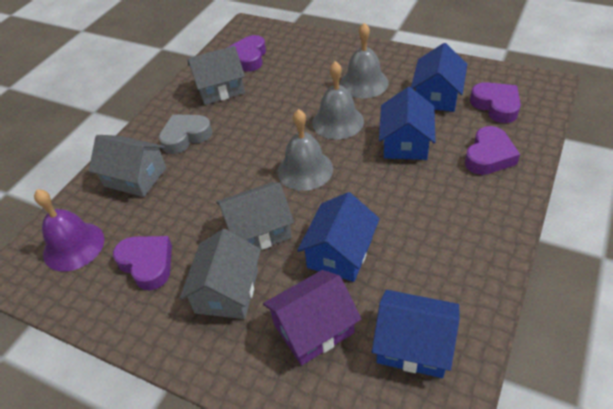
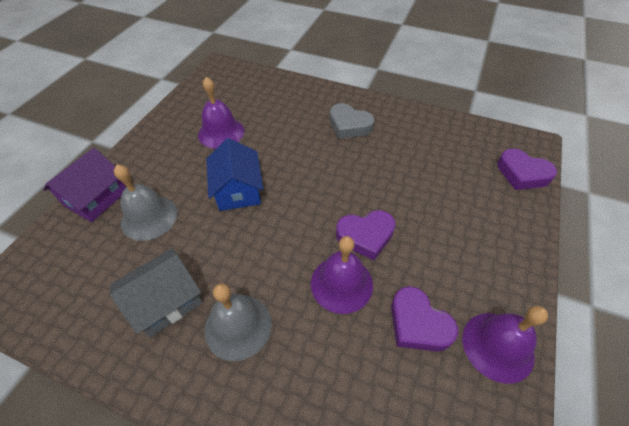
blue house: 4 -> 1
grey bell: 3 -> 2
grey house: 4 -> 1
purple bell: 1 -> 3
purple heart: 4 -> 3

